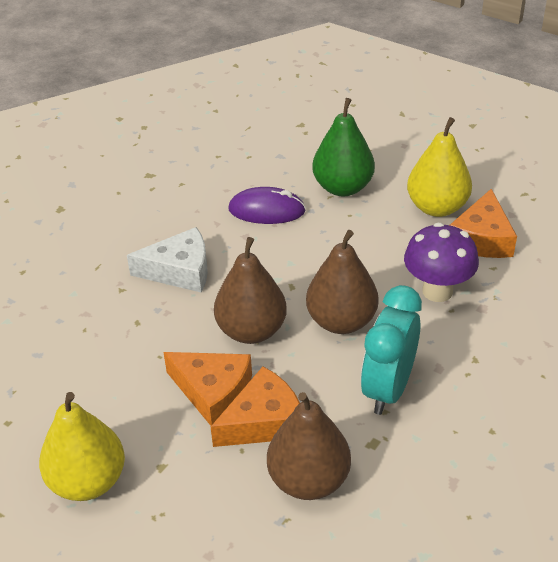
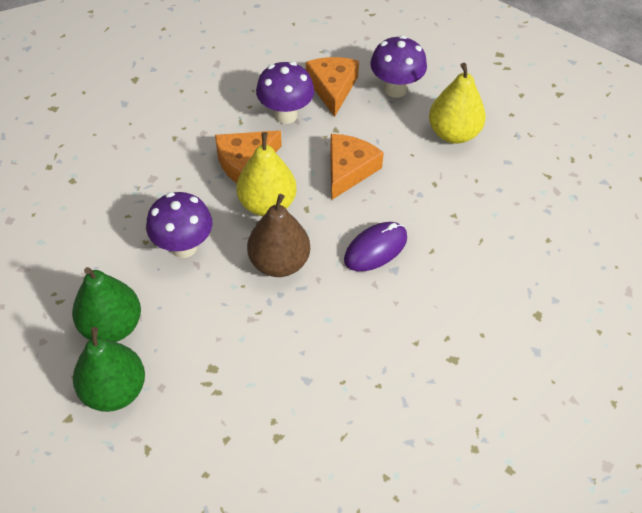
brown pear: 3 -> 1
green pear: 1 -> 2
purple mushroom: 1 -> 3
turquoise clock: 1 -> 0
white cheese: 1 -> 0

